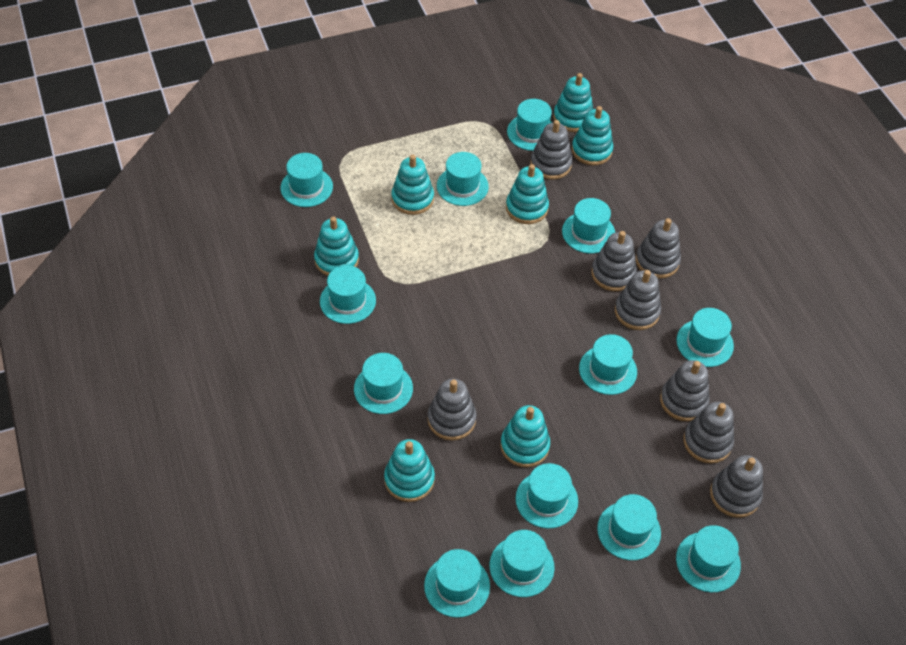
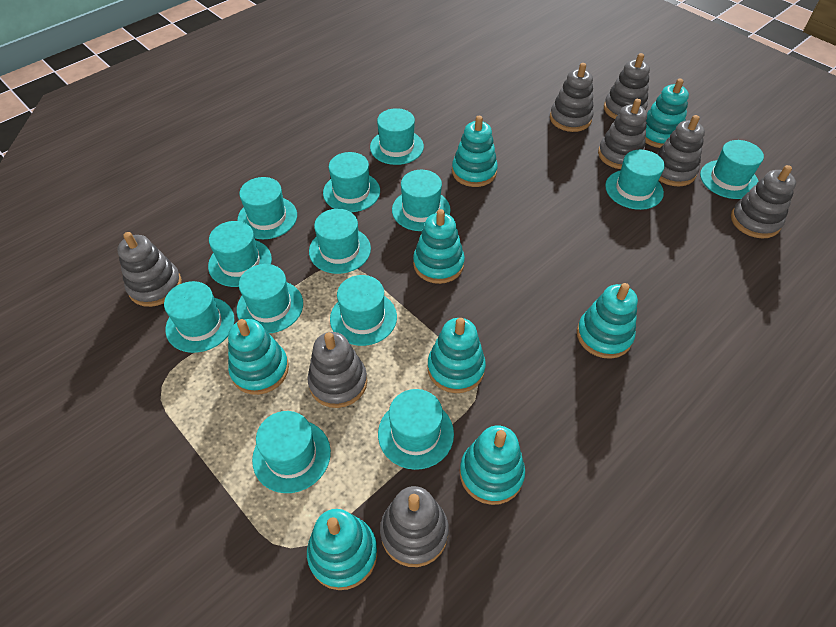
turquoise stacking toy: 7 -> 8

